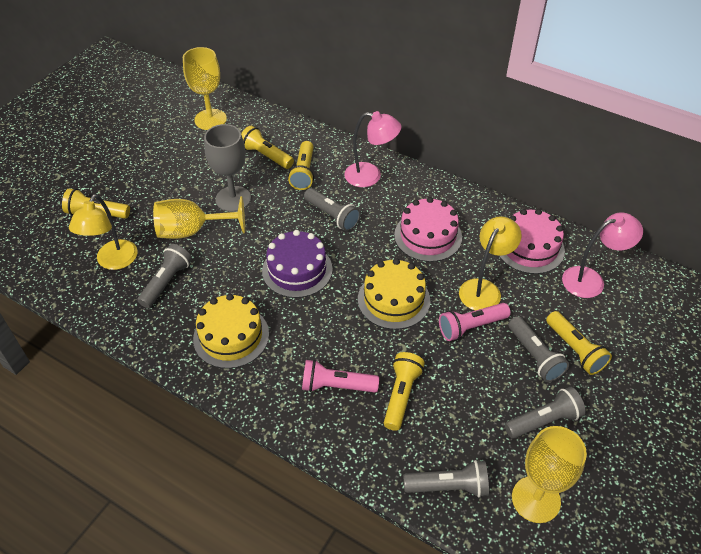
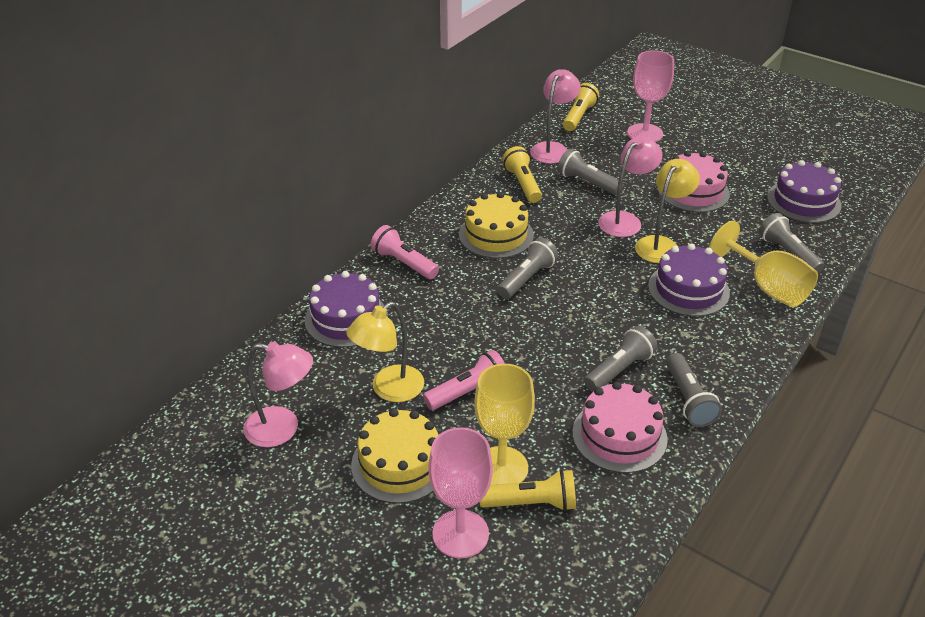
grey goblet: 1 -> 0
pink goblet: 0 -> 2
pink lamp: 2 -> 3
purple cake: 1 -> 3
yellow flashlight: 5 -> 3
yellow goblet: 3 -> 2

